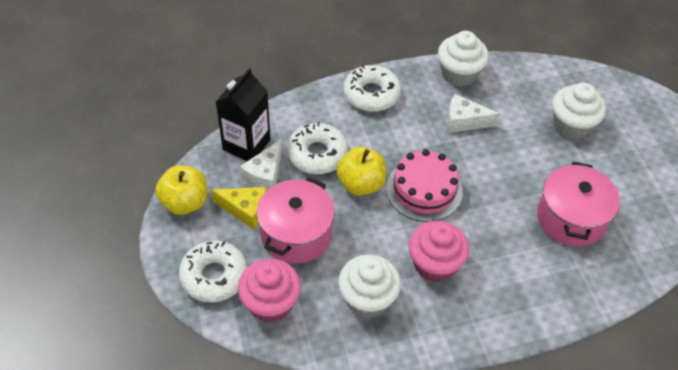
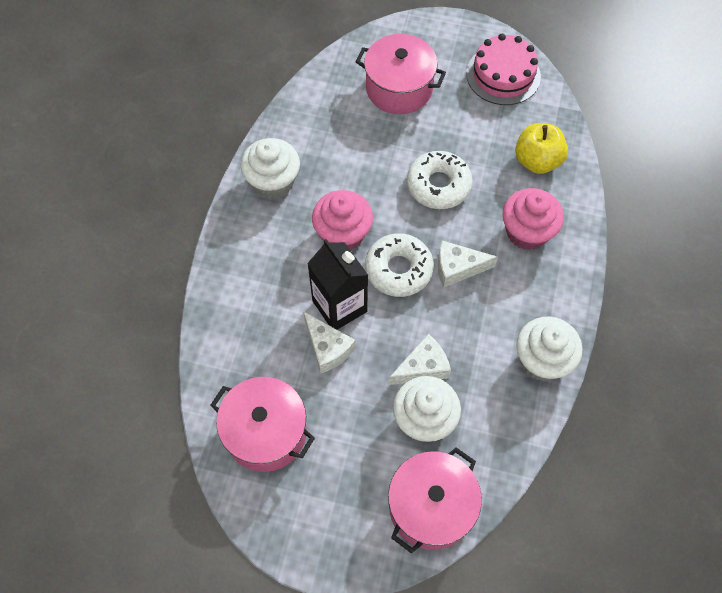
pink pot: 2 -> 3
white cheese: 2 -> 3
white donut: 3 -> 2
yellow apple: 2 -> 1
yellow cheese: 1 -> 0

